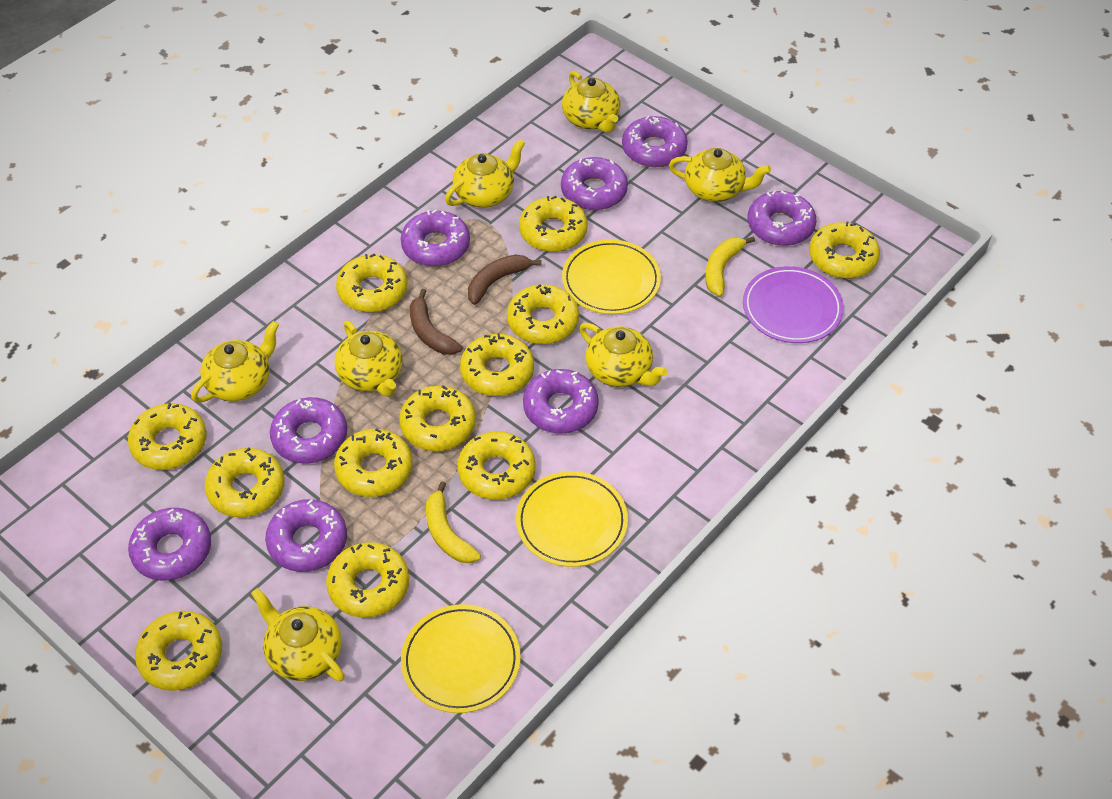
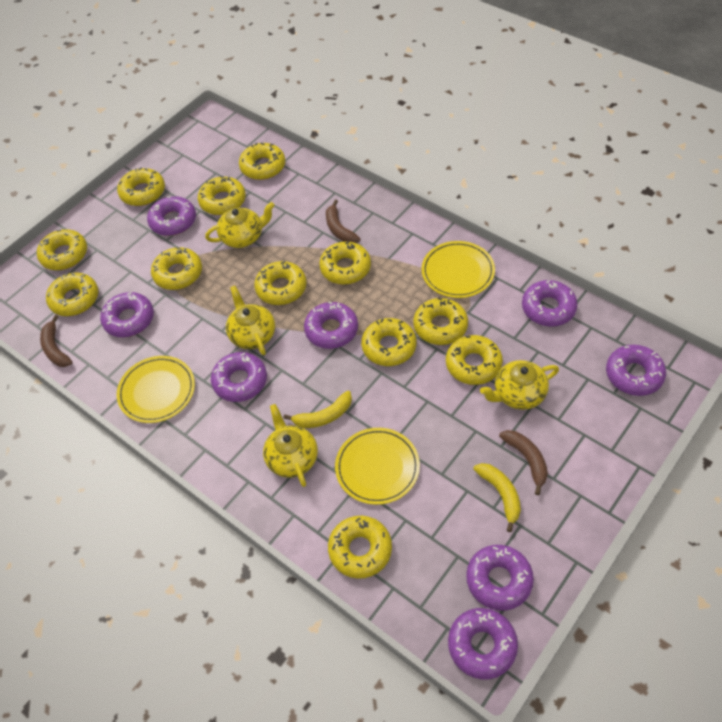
brown banana: 2 -> 3
purple plate: 1 -> 0
yellow teapot: 7 -> 4

